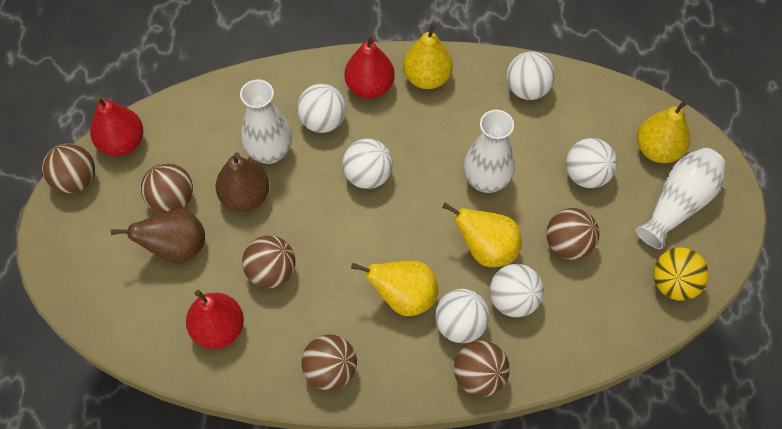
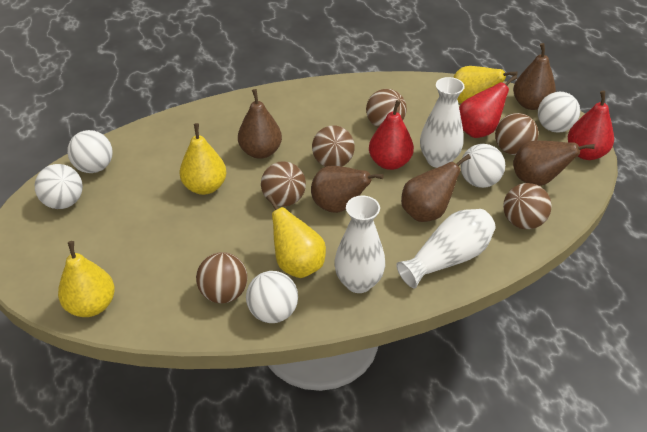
brown pear: 2 -> 5
white ball: 6 -> 5
yellow ball: 1 -> 0

